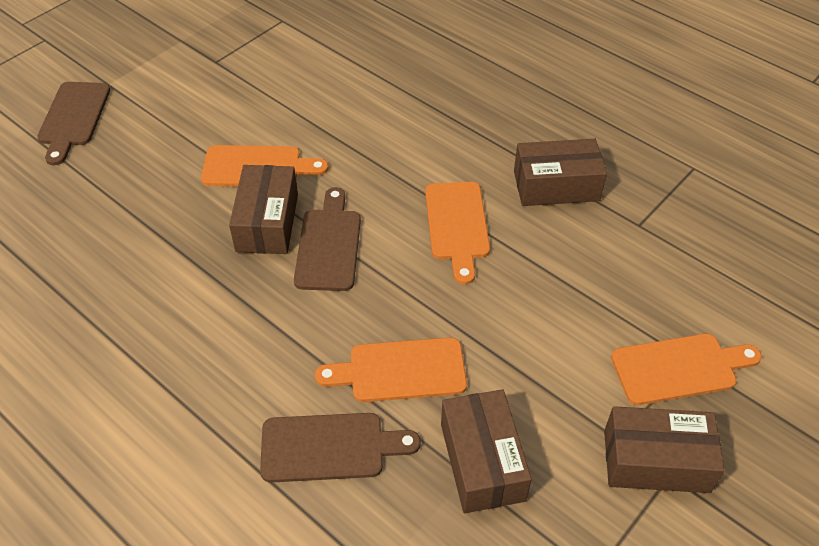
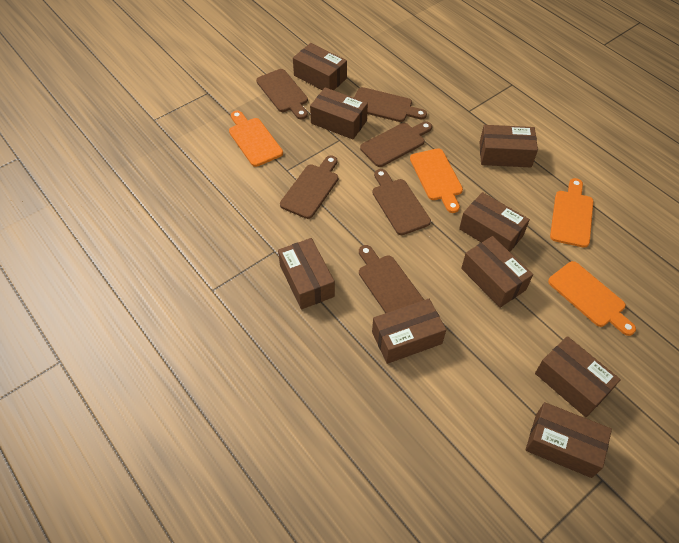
brown box: 4 -> 9
brown cutting board: 3 -> 6

